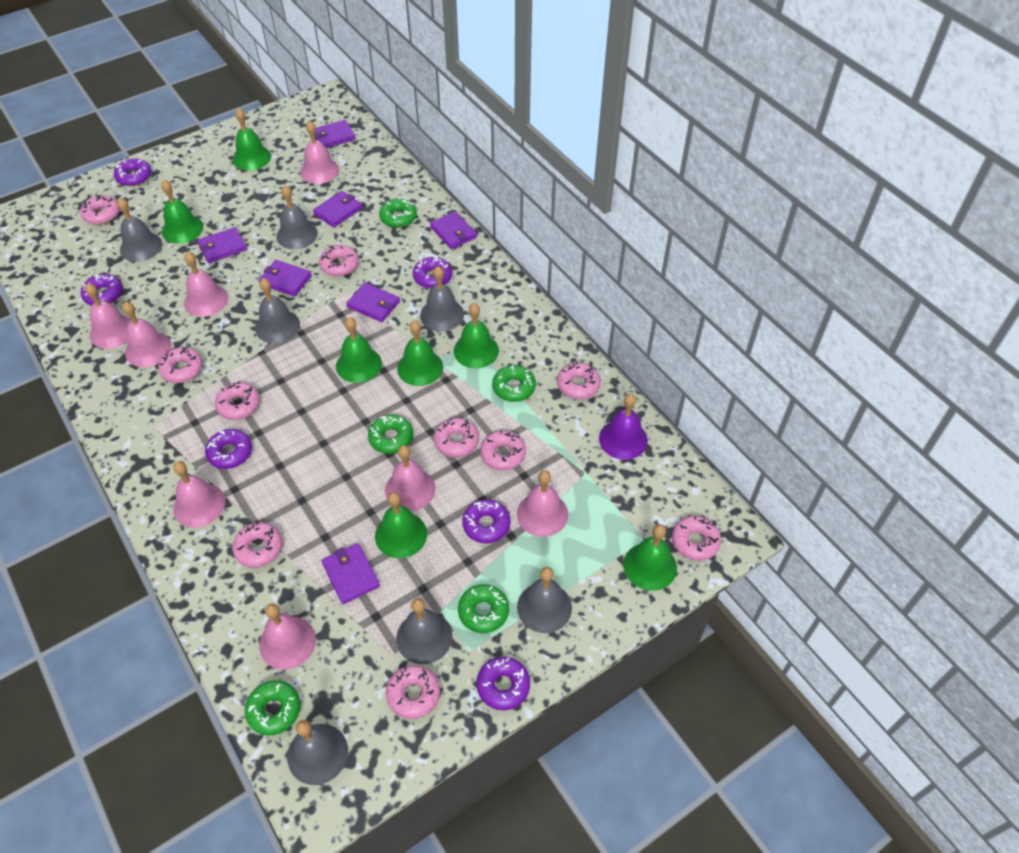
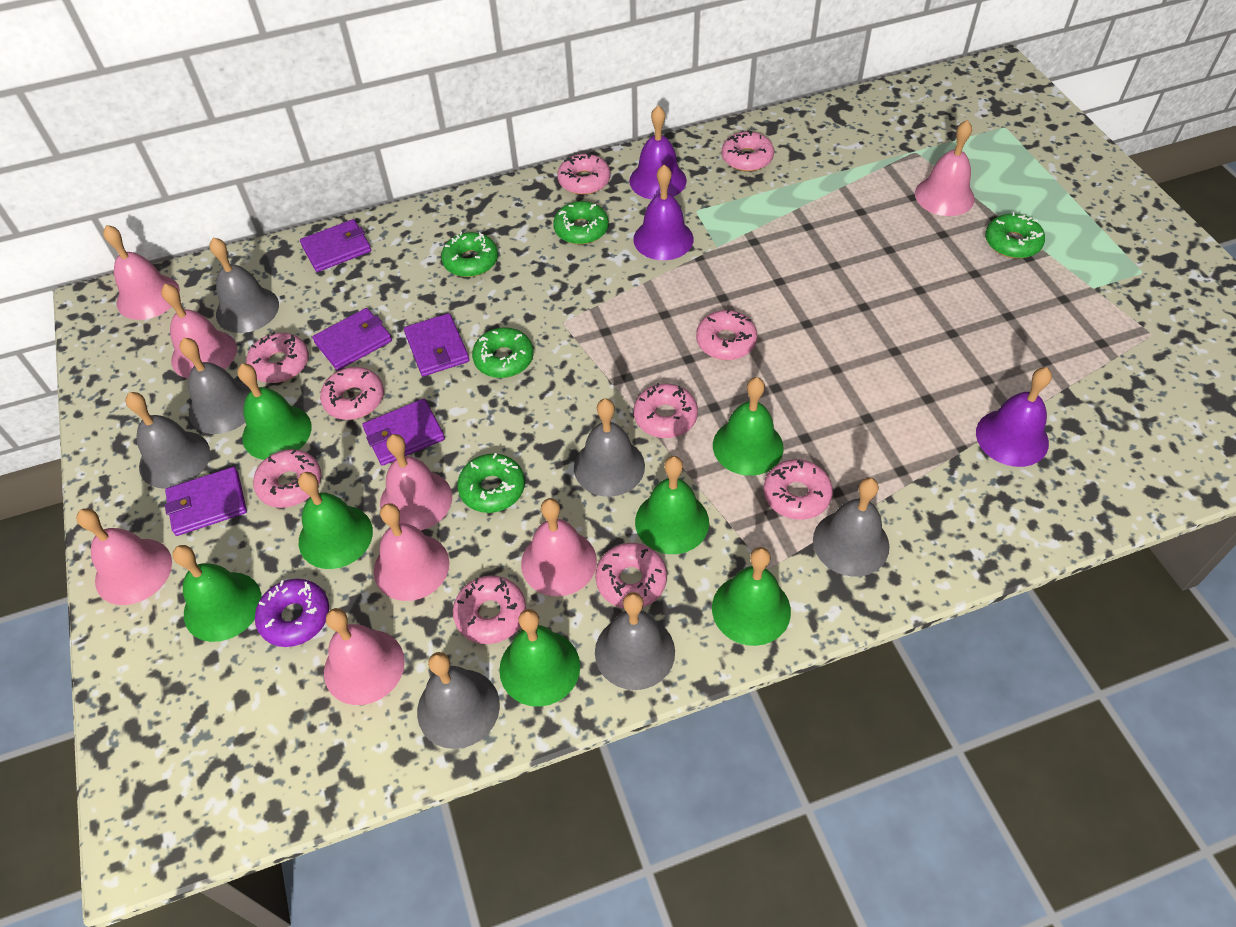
purple bell: 1 -> 3
purple donut: 6 -> 1
purple wallet: 7 -> 5

